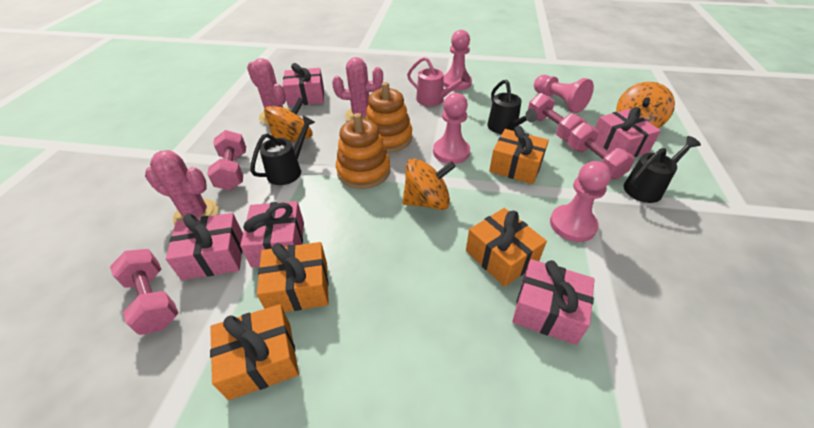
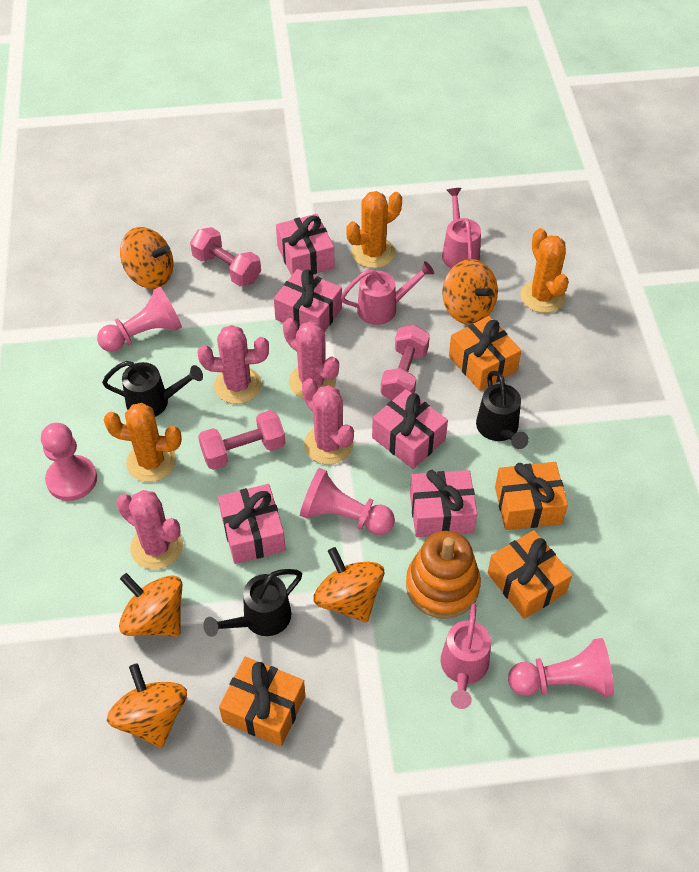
orange cactus: 0 -> 3
orange spinning top: 3 -> 5
orange stacking toy: 2 -> 1
pink cactus: 3 -> 4
pink dumbbell: 4 -> 3
pink watering can: 1 -> 3

